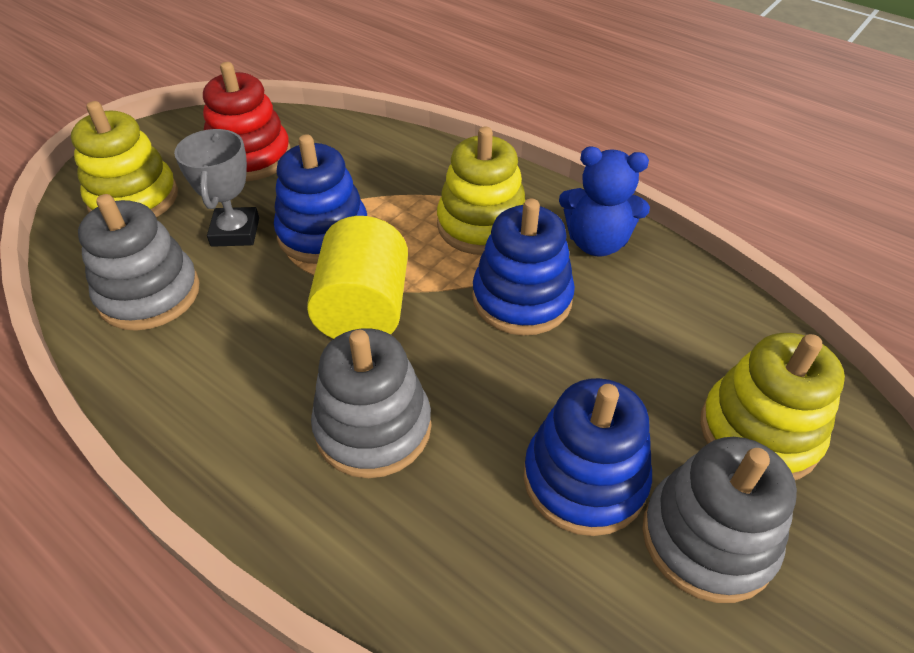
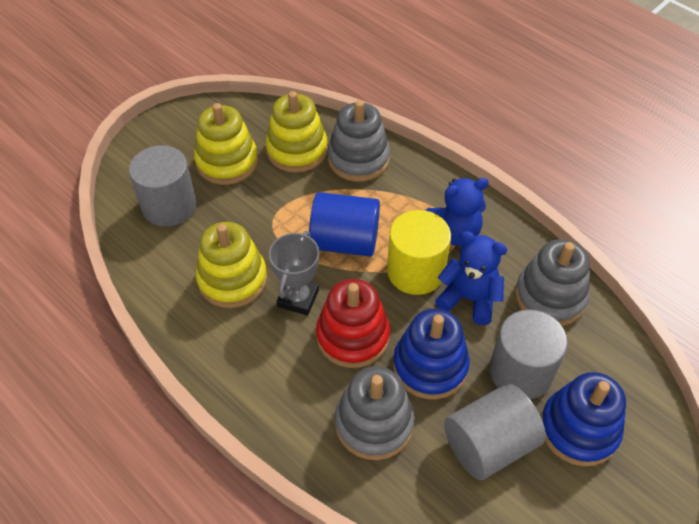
blue cylinder: 0 -> 1
blue stacking toy: 3 -> 2
blue teddy bear: 1 -> 2
grey cylinder: 0 -> 3

